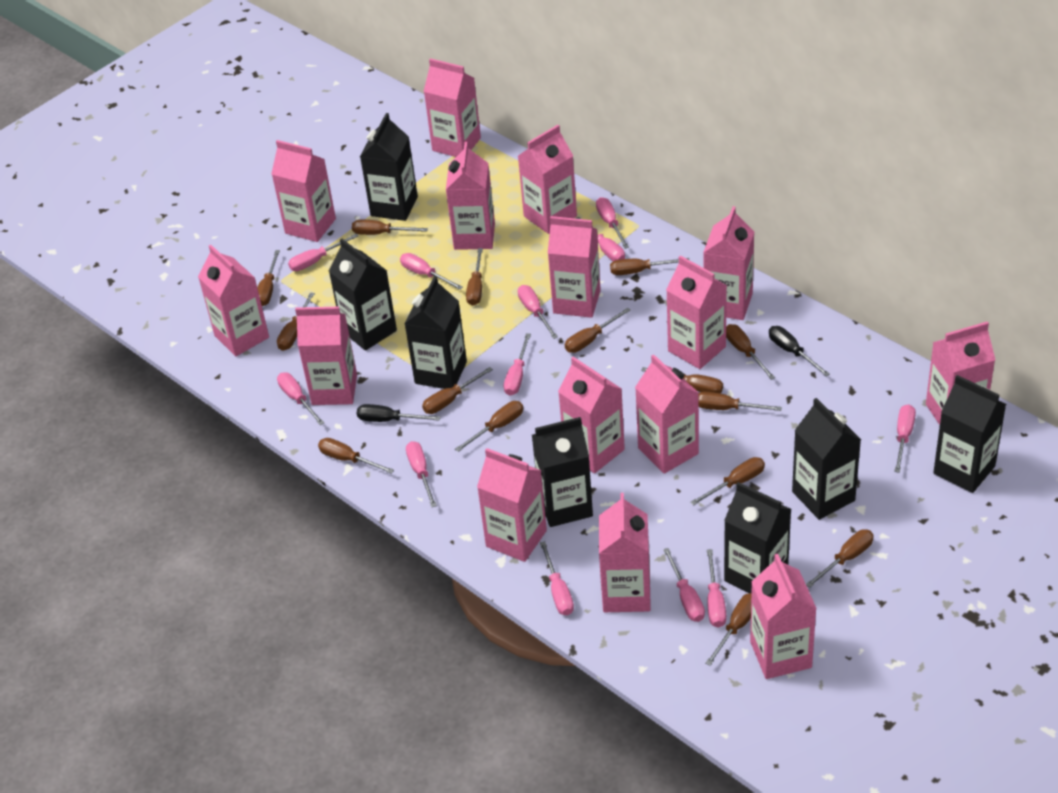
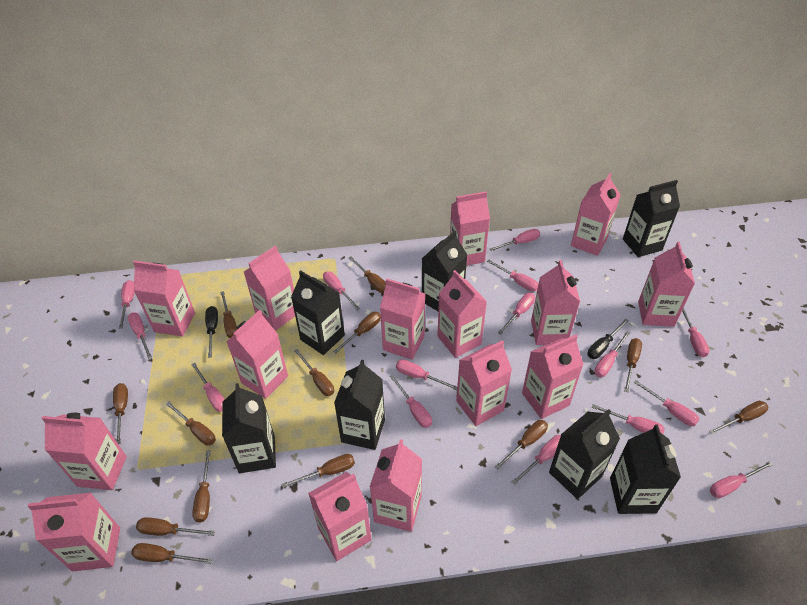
brown screwdriver: 15 -> 13
pink screwdriver: 12 -> 15

